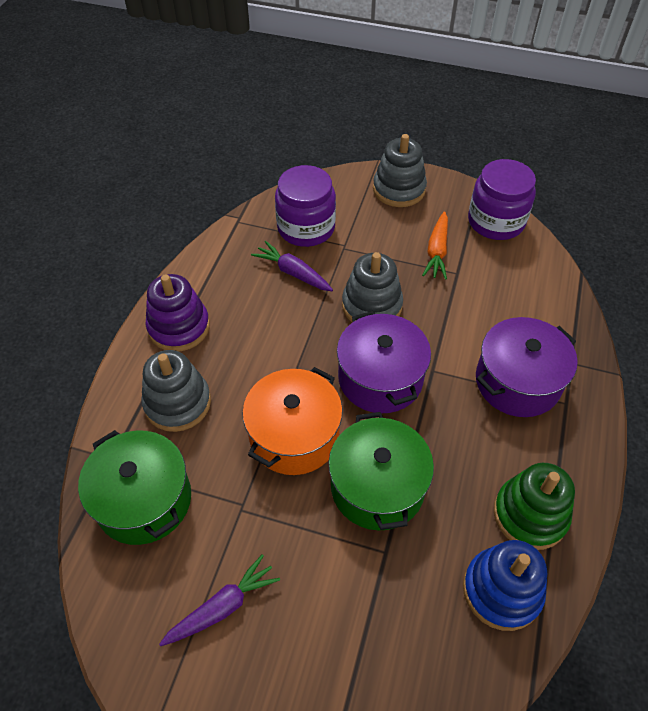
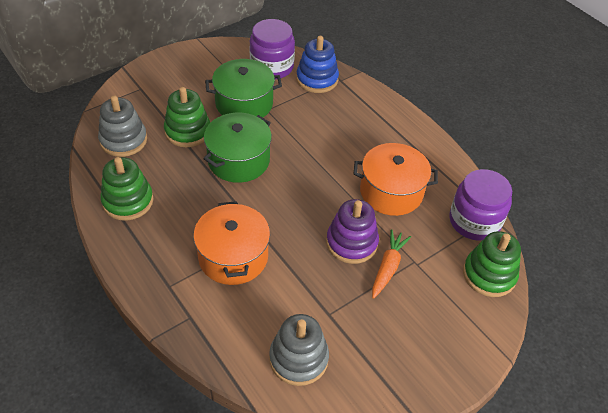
green stacking toy: 1 -> 3
grey stacking toy: 3 -> 2
orange pot: 1 -> 2
purple carrot: 2 -> 0
purple pot: 2 -> 0

